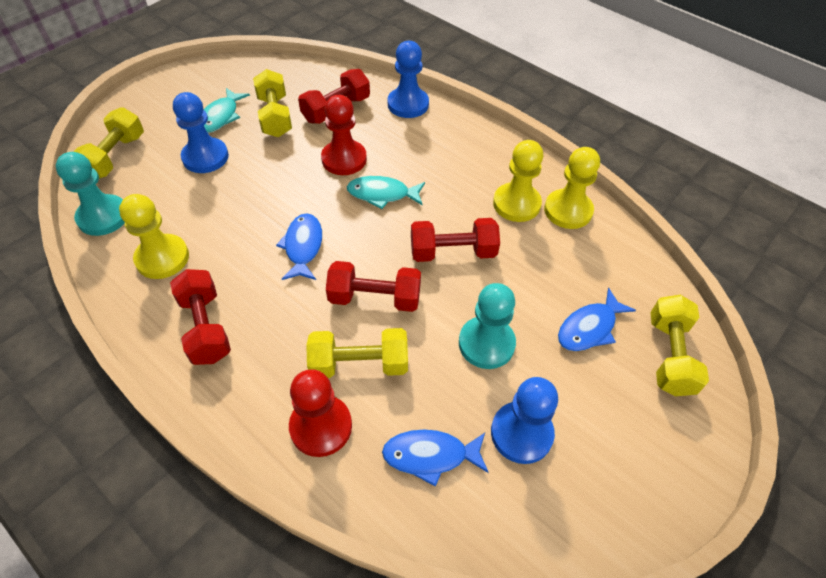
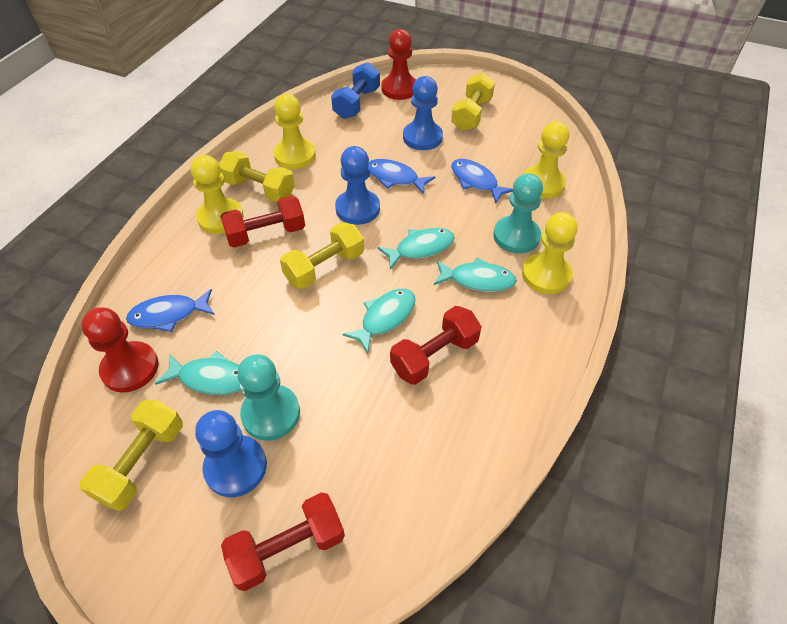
blue dumbbell: 0 -> 1
red dumbbell: 4 -> 3
turquoise fish: 2 -> 4
yellow pawn: 3 -> 4

